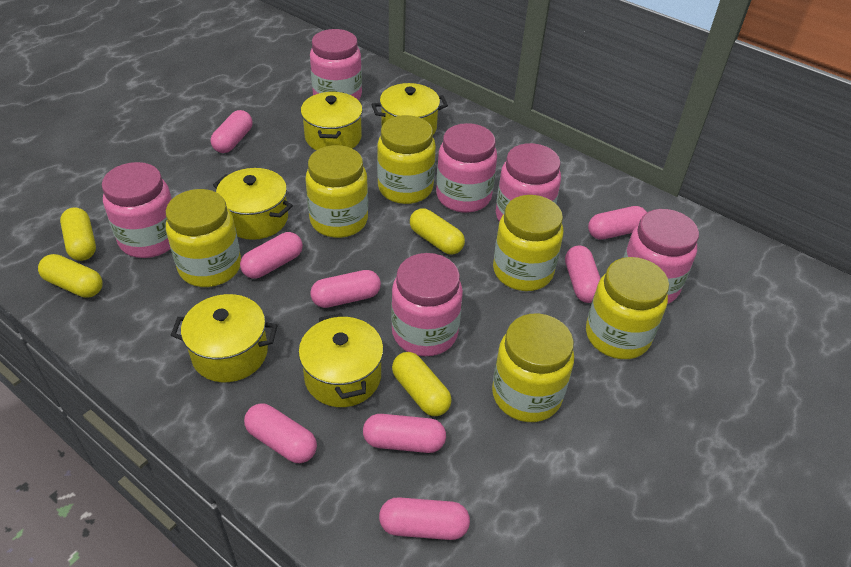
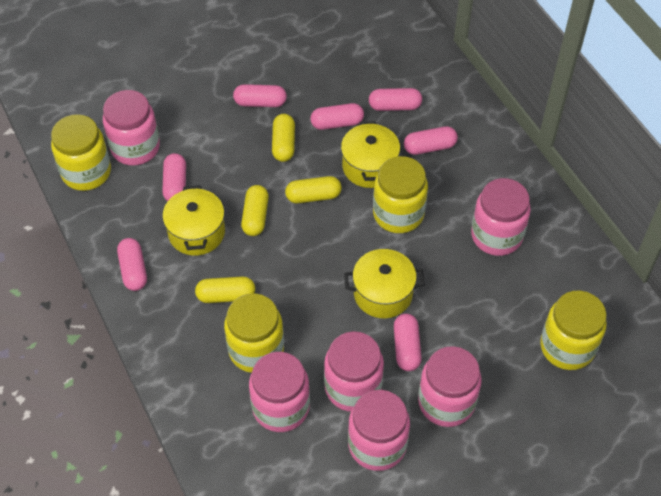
pink capsule: 8 -> 7
yellow jar: 6 -> 4
yellow pot: 5 -> 3

